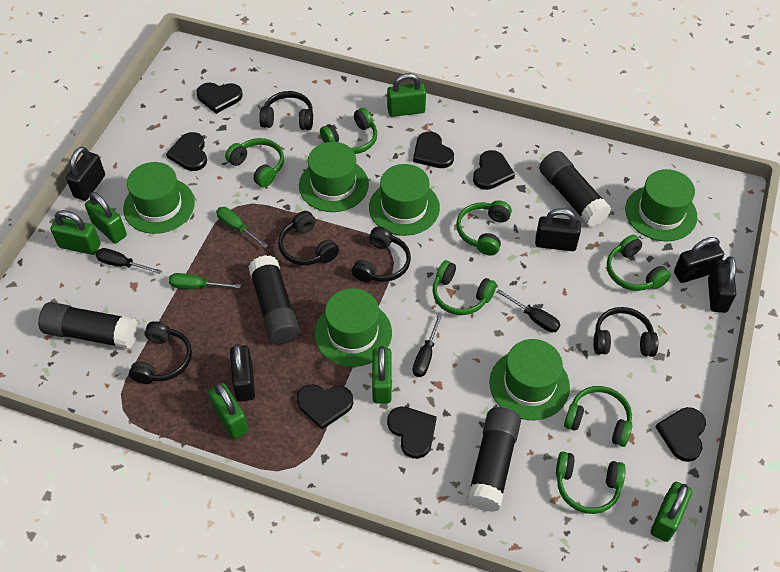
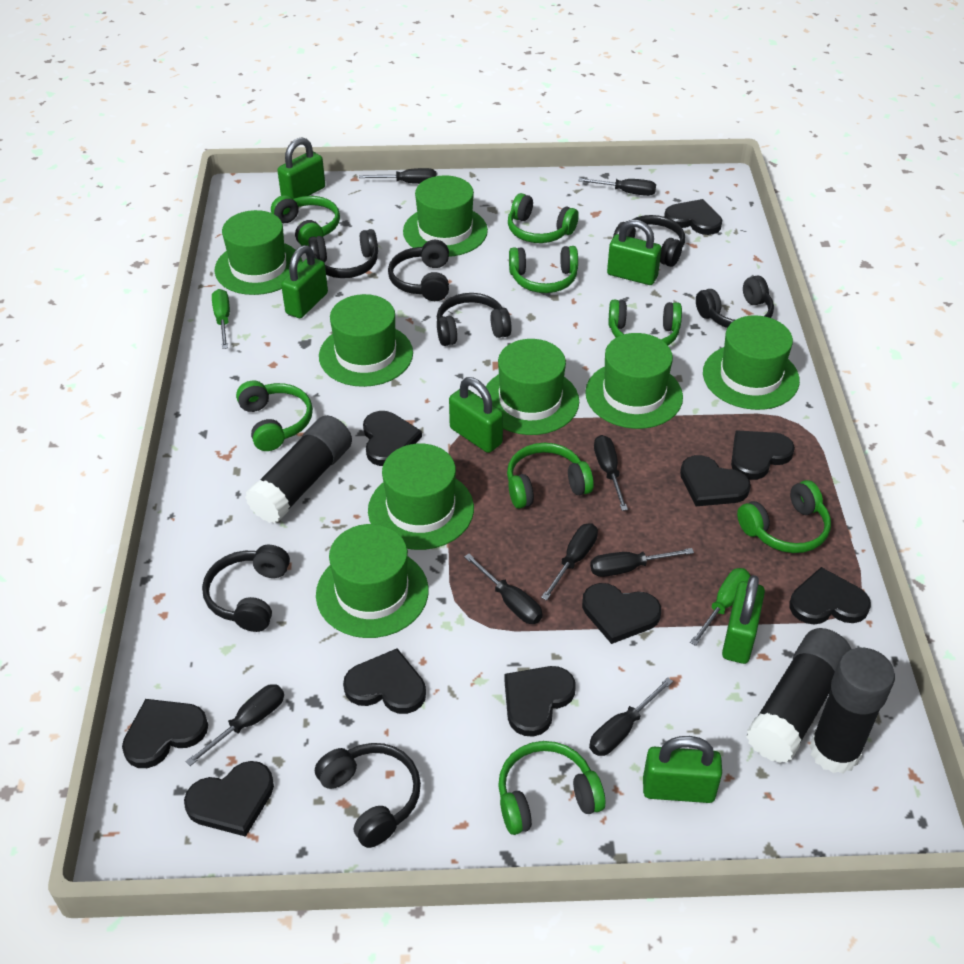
black glue stick: 4 -> 3
black headphones: 5 -> 7
black heart: 7 -> 10
black padlock: 5 -> 0
black screwdriver: 3 -> 8
green hat: 6 -> 8
green headphones: 7 -> 8

